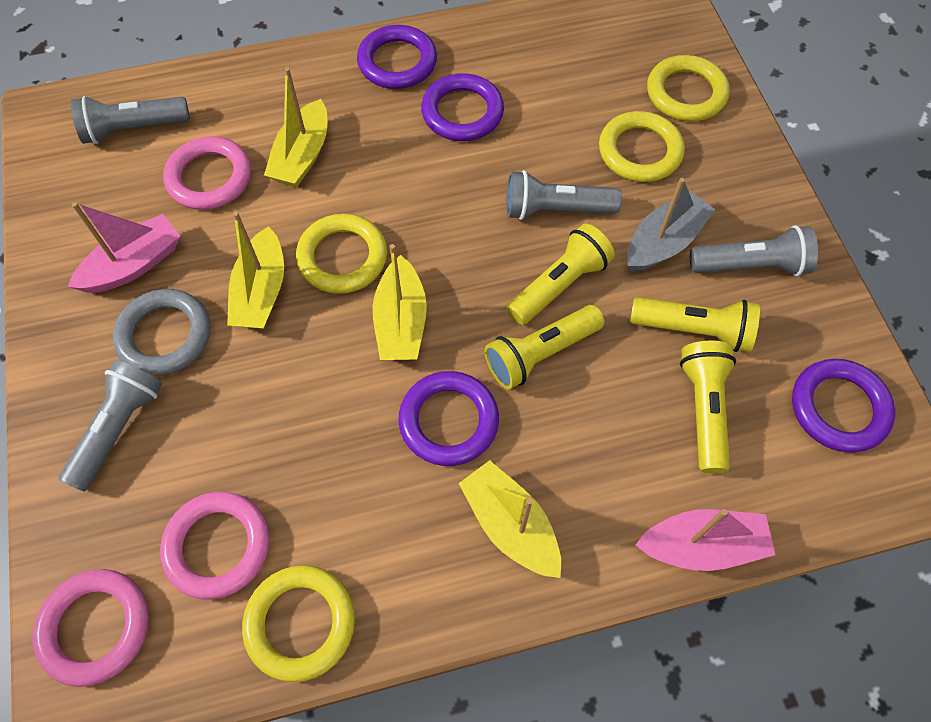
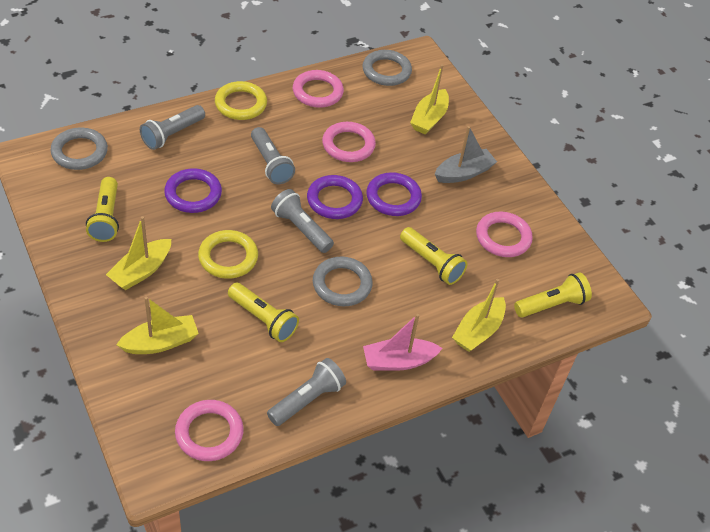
grey ring: 1 -> 3
pink boat: 2 -> 1
pink ring: 3 -> 4
purple ring: 4 -> 3
yellow ring: 4 -> 2

